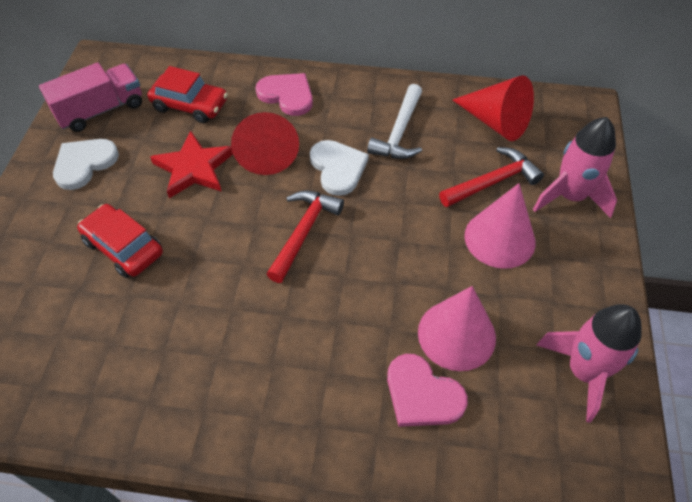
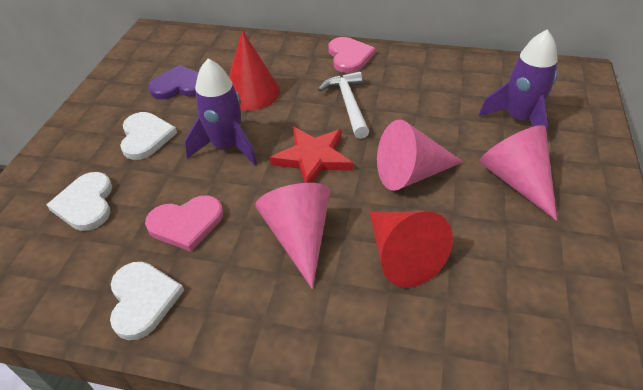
pink cone: 2 -> 3
pink rocket: 2 -> 0
pink truck: 1 -> 0
purple heart: 0 -> 1
purple rocket: 0 -> 2
red car: 2 -> 0
red hammer: 2 -> 0
white heart: 2 -> 3

